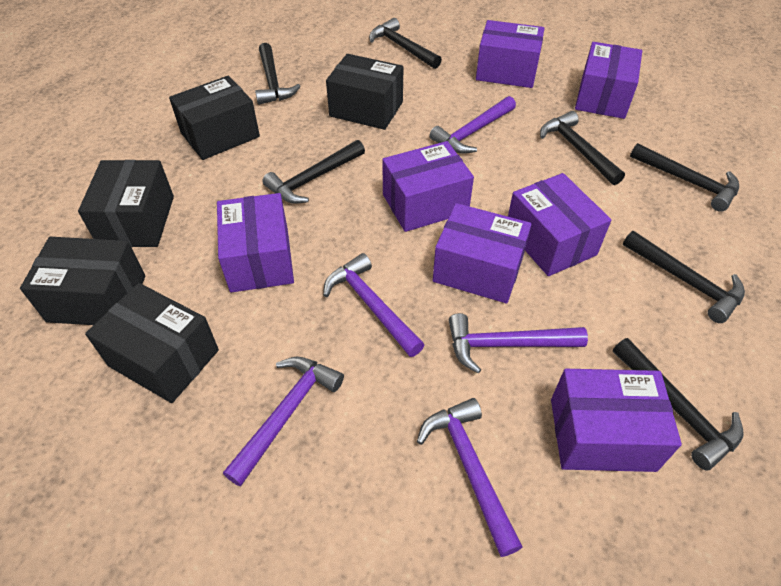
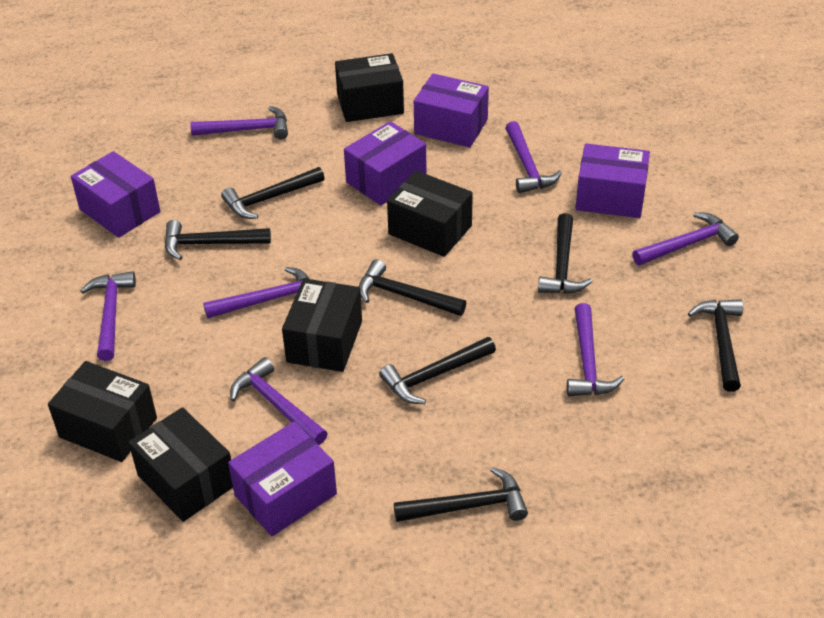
purple box: 7 -> 5
purple hammer: 5 -> 7

